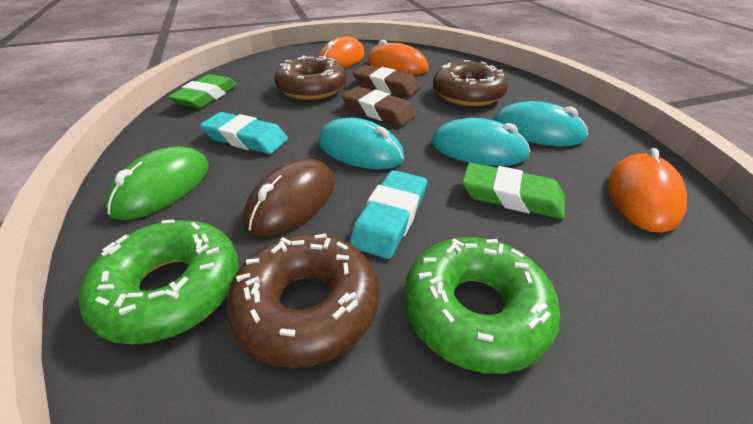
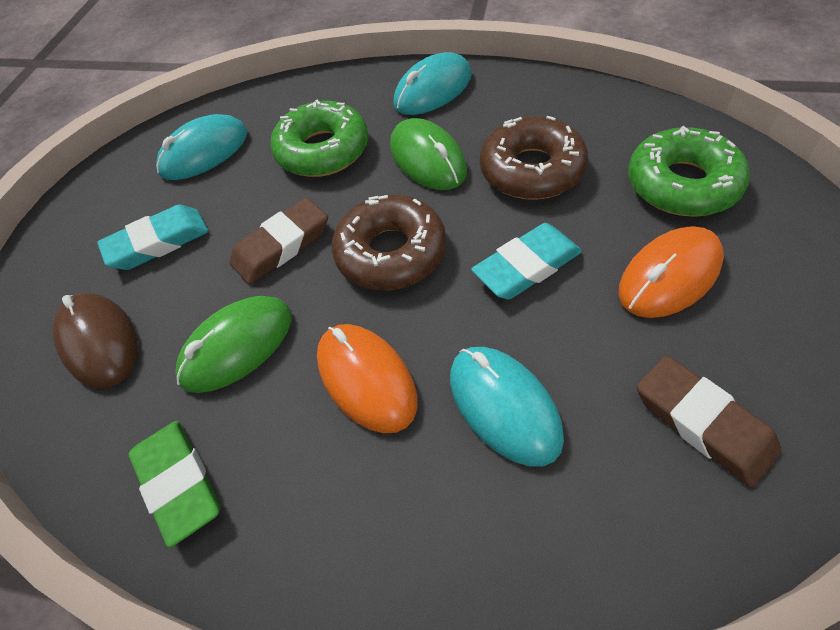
brown donut: 3 -> 2
green eraser: 2 -> 1
green mouse: 1 -> 2
orange mouse: 3 -> 2

